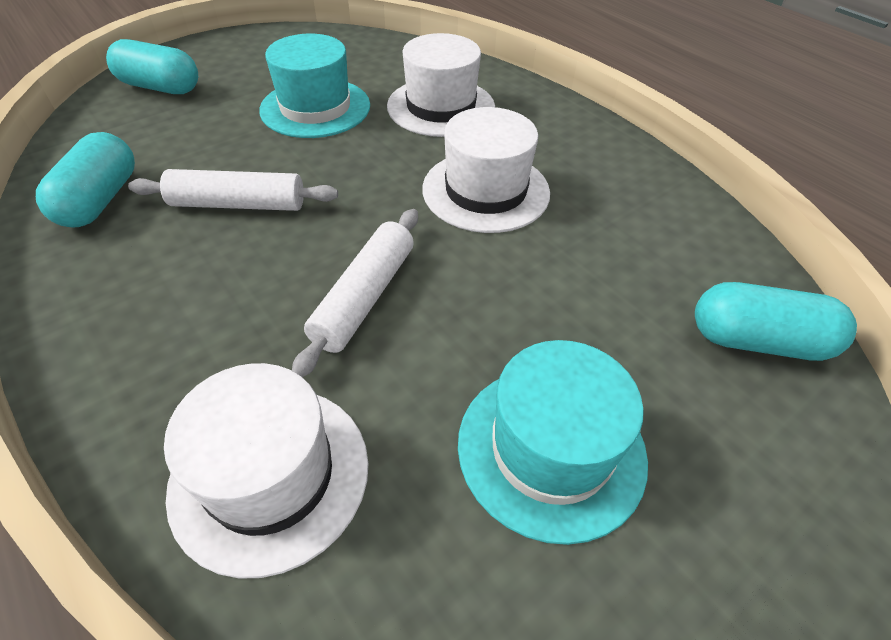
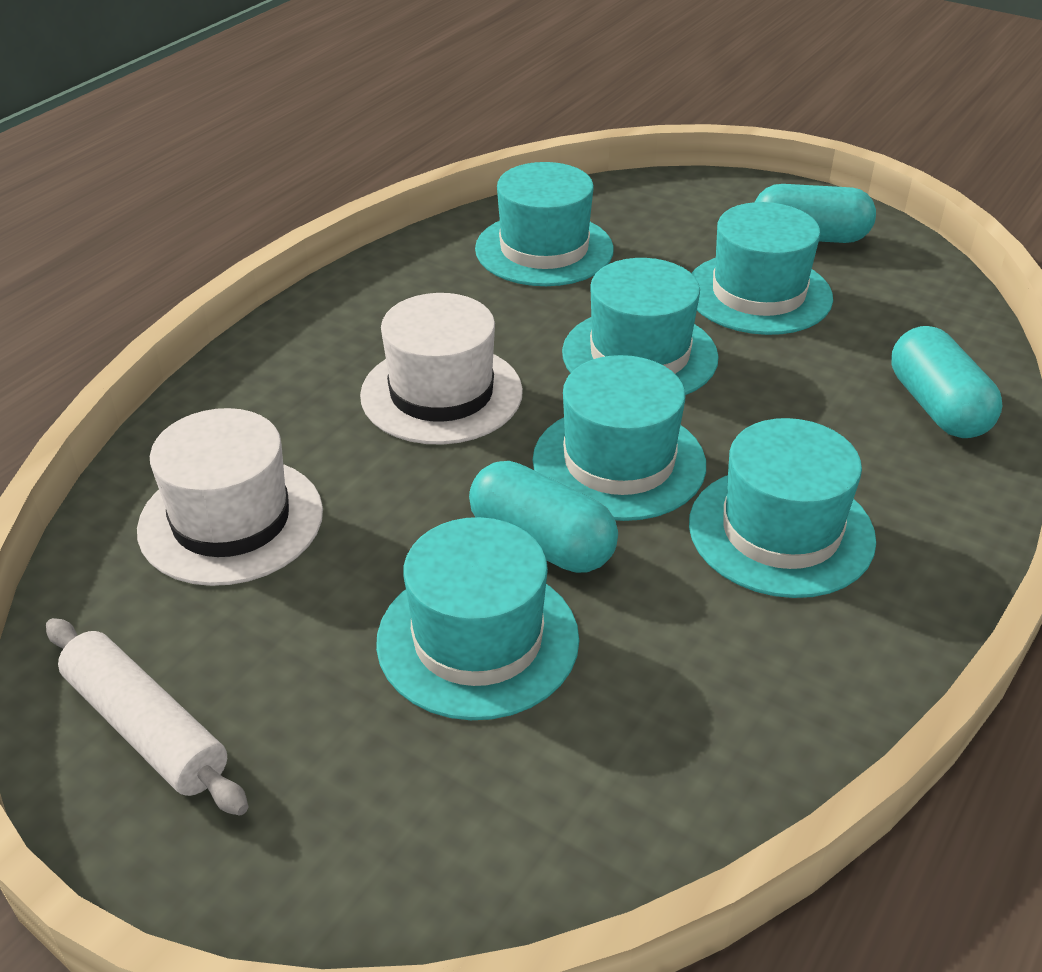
turquoise hat: 2 -> 6
white hat: 3 -> 2
white rolling pin: 2 -> 1

